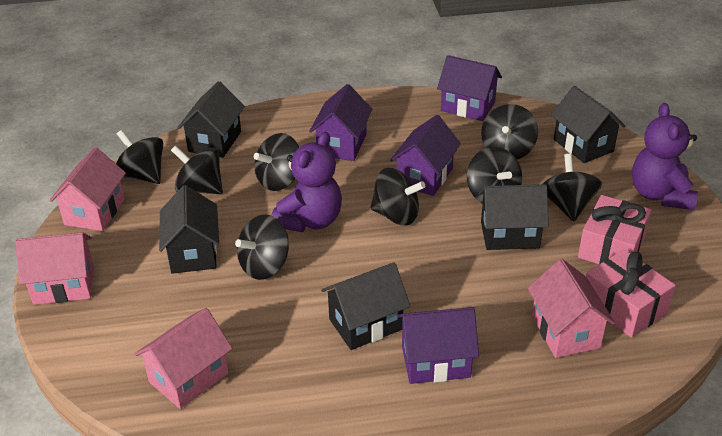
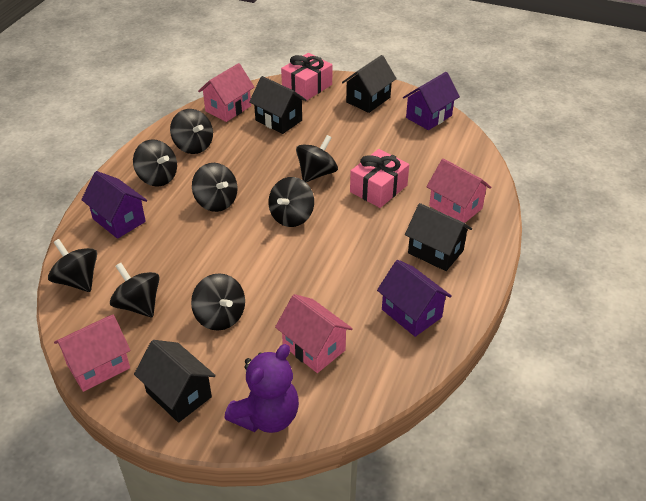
black house: 5 -> 4
purple house: 4 -> 3
purple teddy bear: 2 -> 1

